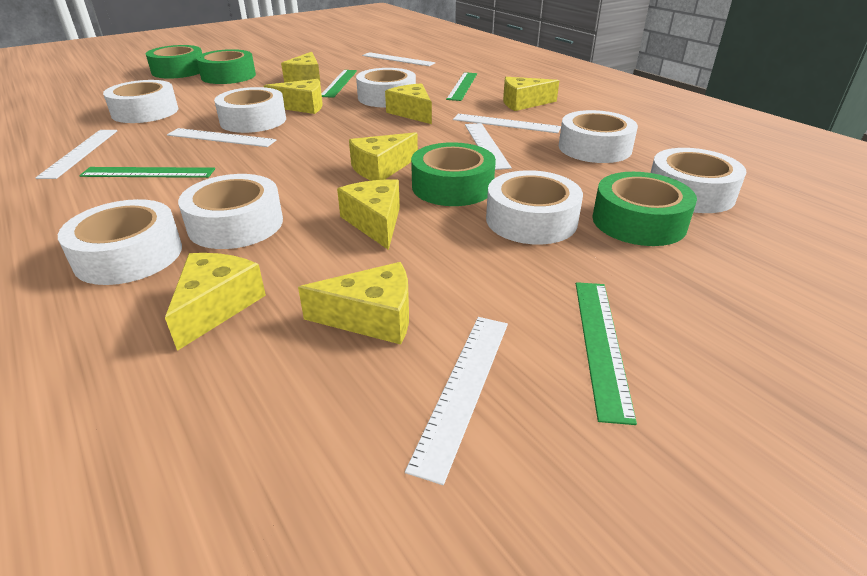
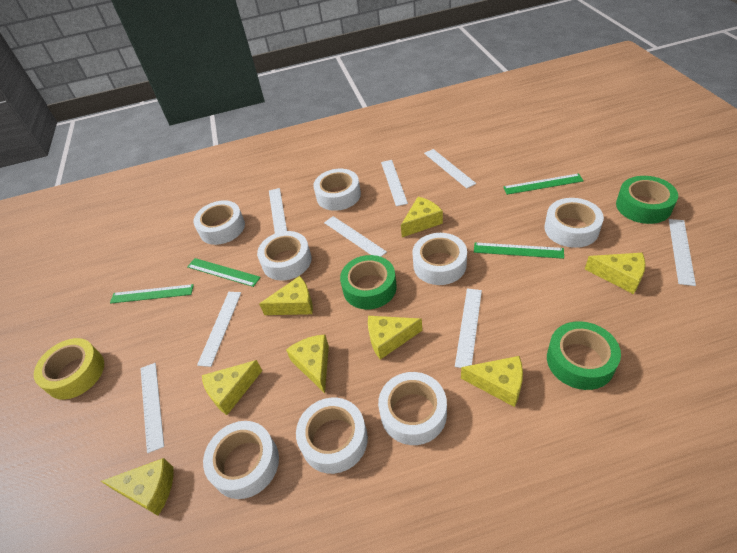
green tape: 4 -> 3
white ruler: 6 -> 8
yellow tape: 0 -> 1

